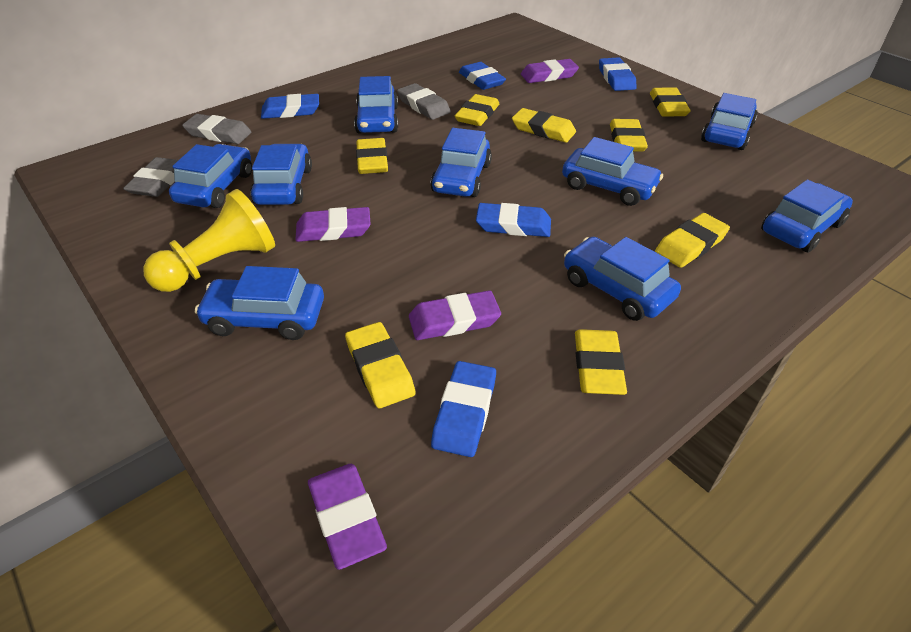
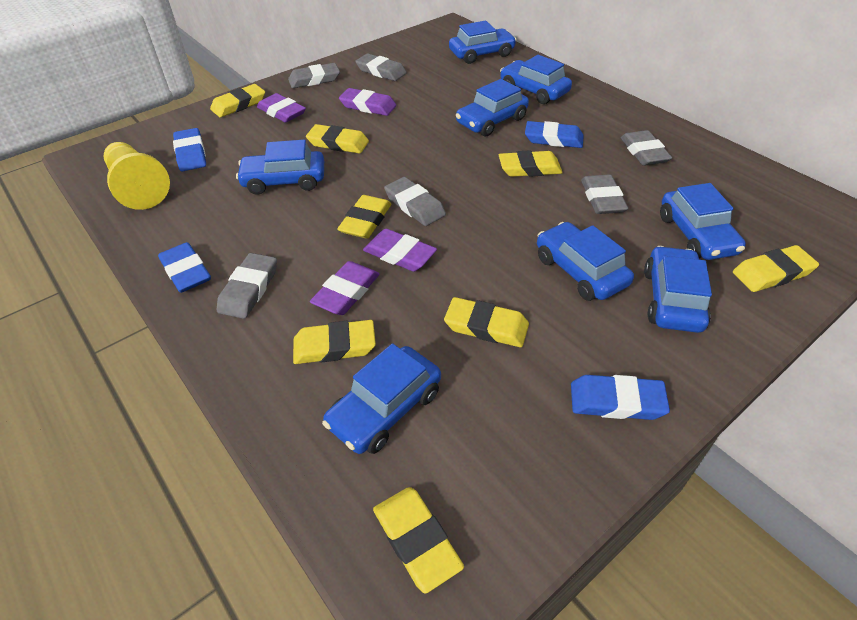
blue car: 9 -> 8
blue eraser: 5 -> 4
grey eraser: 3 -> 6

